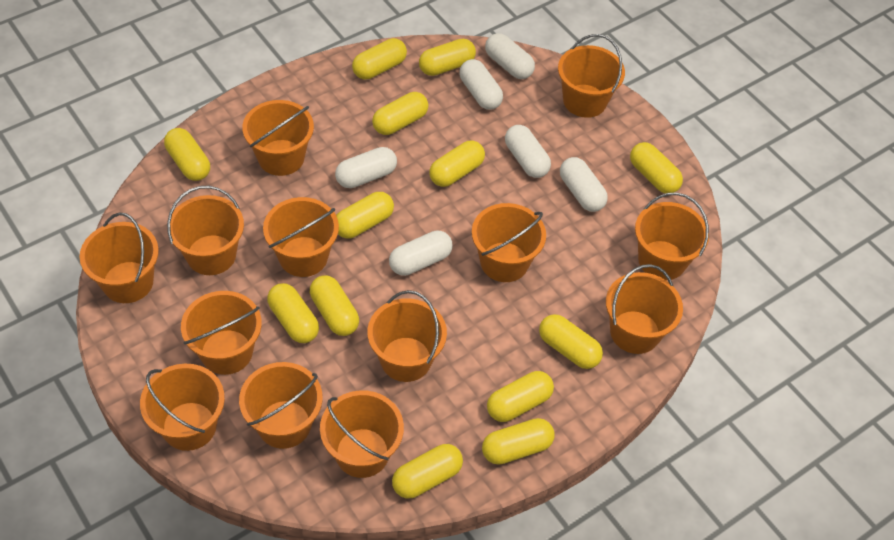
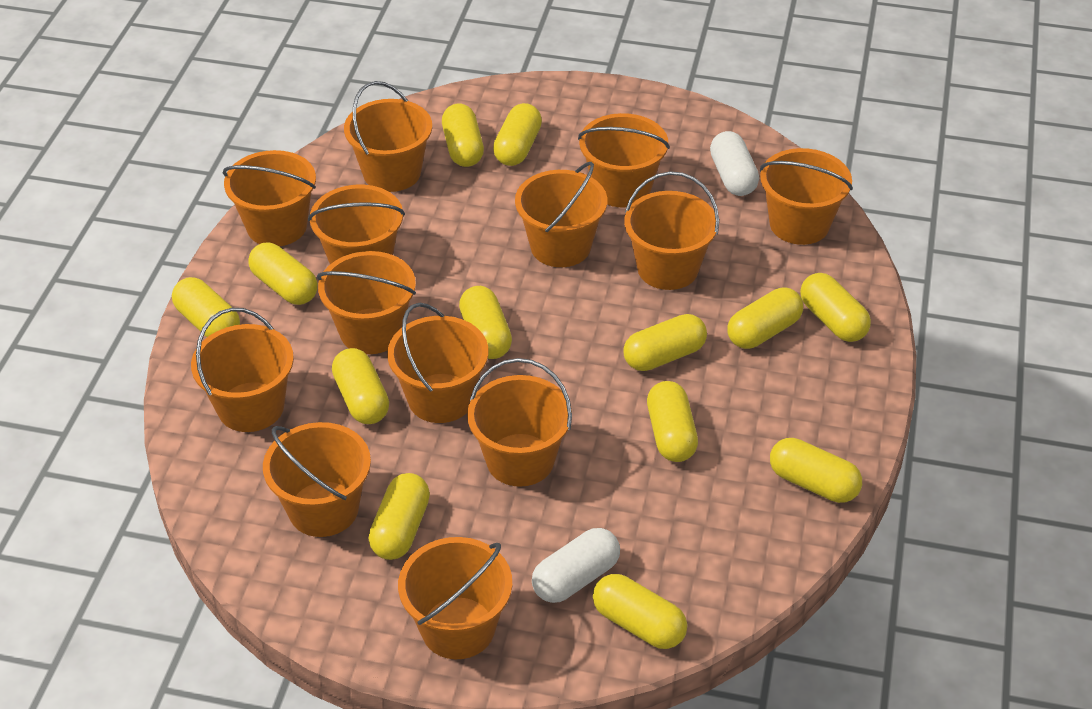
white capsule: 6 -> 2

